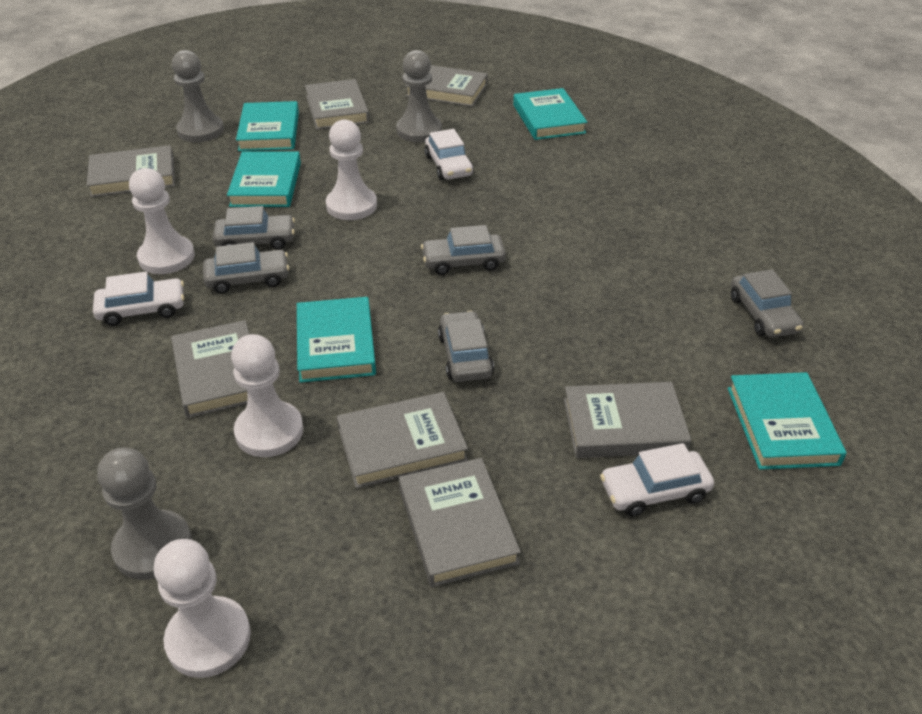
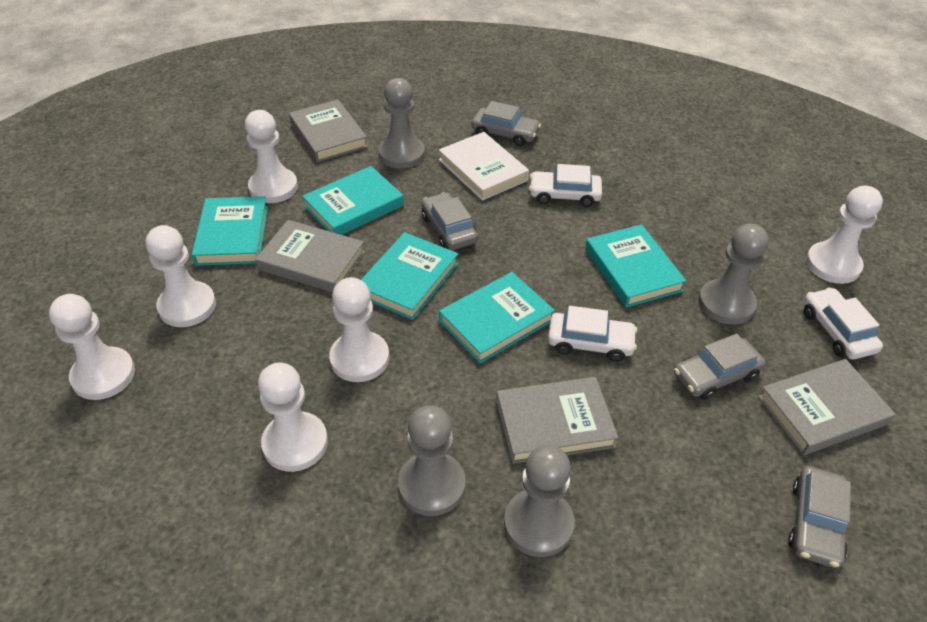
grey book: 7 -> 4
grey car: 5 -> 4
grey pawn: 3 -> 4
white book: 0 -> 1
white pawn: 4 -> 6

